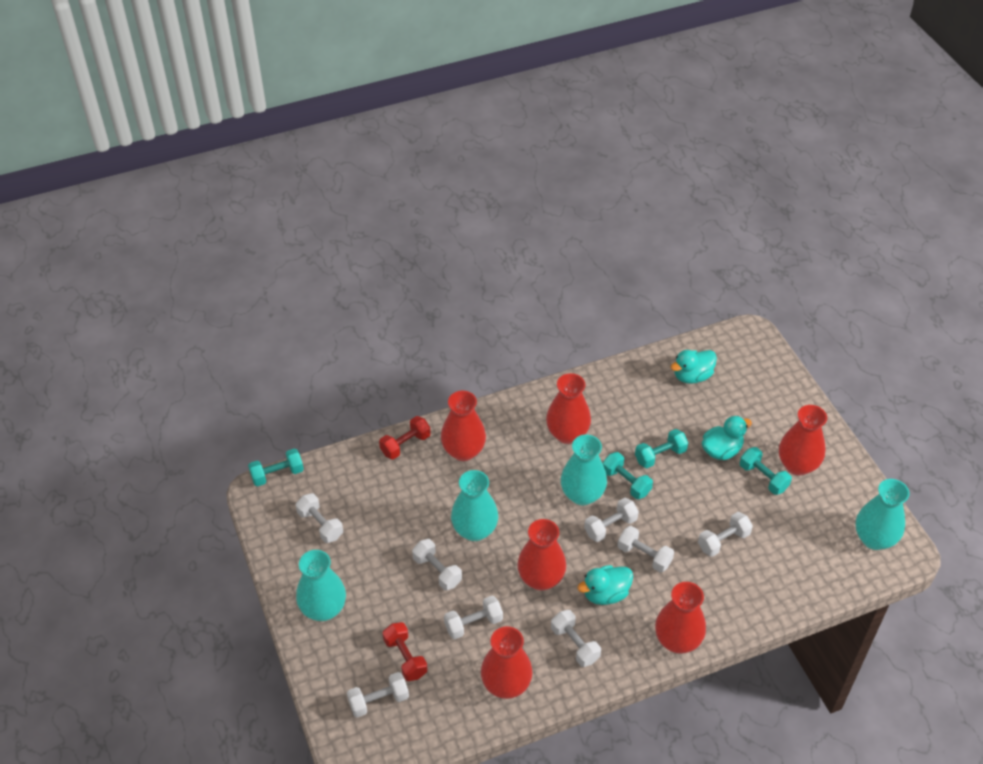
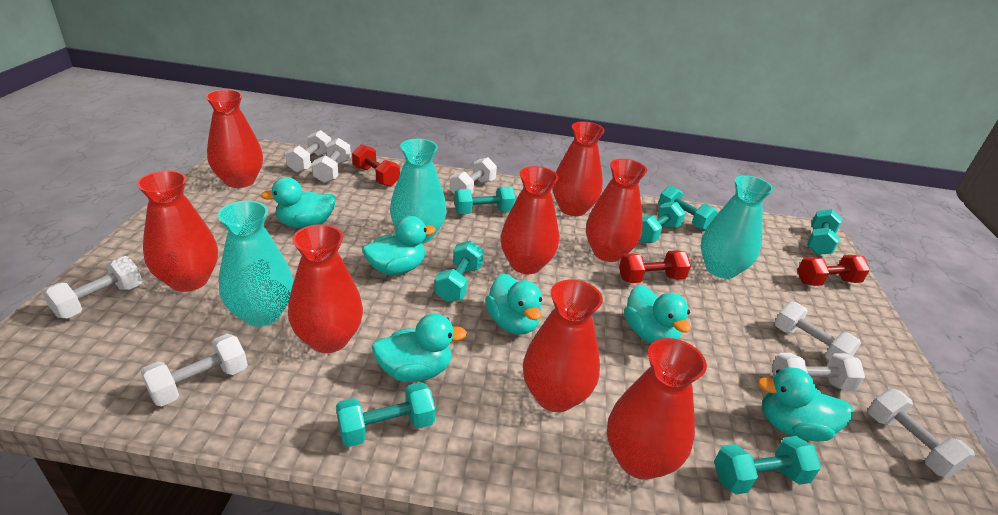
red dumbbell: 2 -> 3
red vase: 6 -> 8
turquoise duck: 3 -> 6
turquoise dumbbell: 4 -> 7
turquoise vase: 4 -> 3

